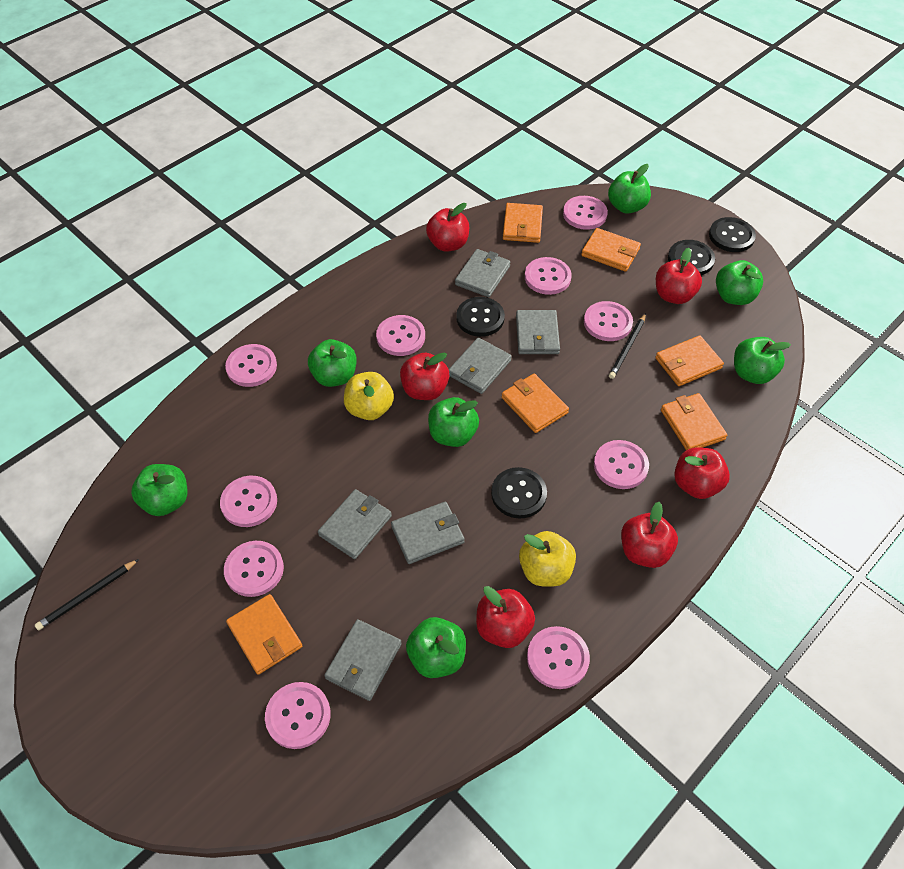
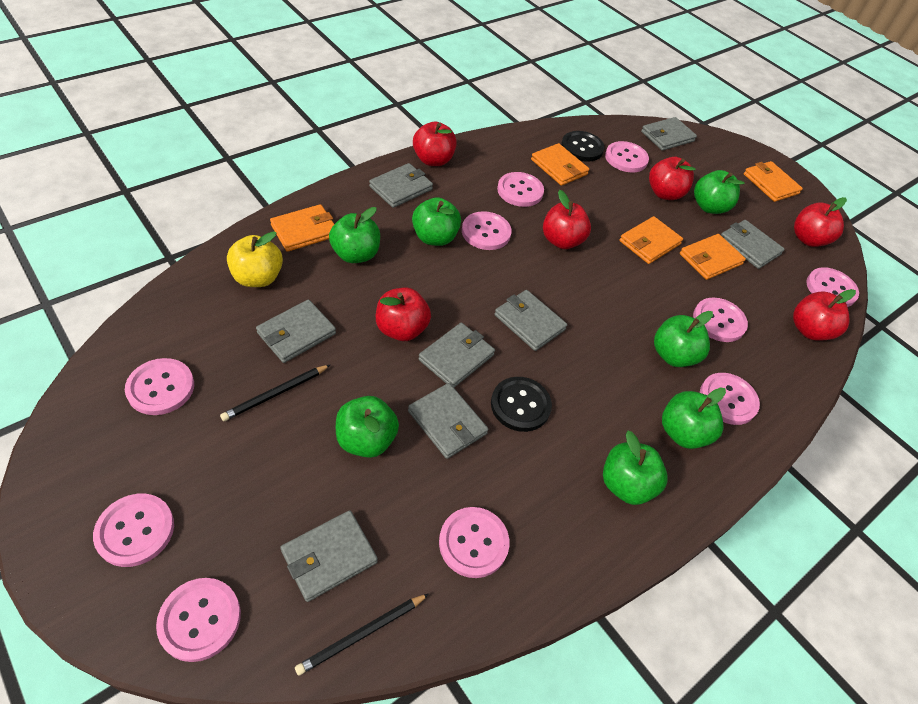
black button: 4 -> 2
grey wallet: 6 -> 8
orange wallet: 6 -> 5
yellow apple: 2 -> 1

